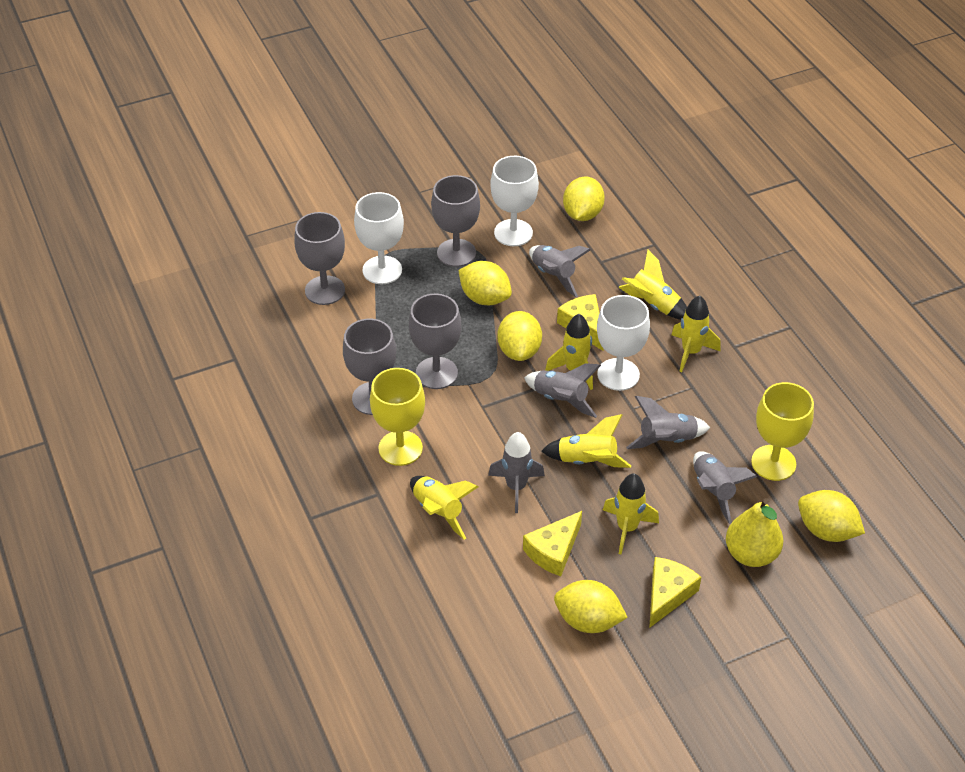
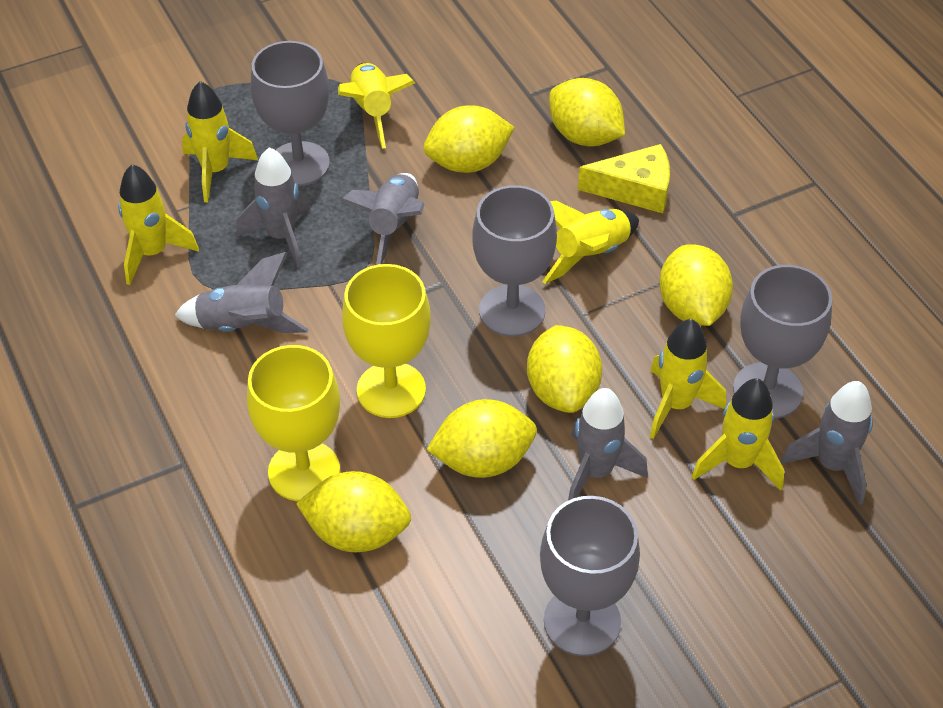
white goblet: 3 -> 0
yellow cheese: 3 -> 1
yellow lemon: 5 -> 6
yellow pear: 1 -> 0

